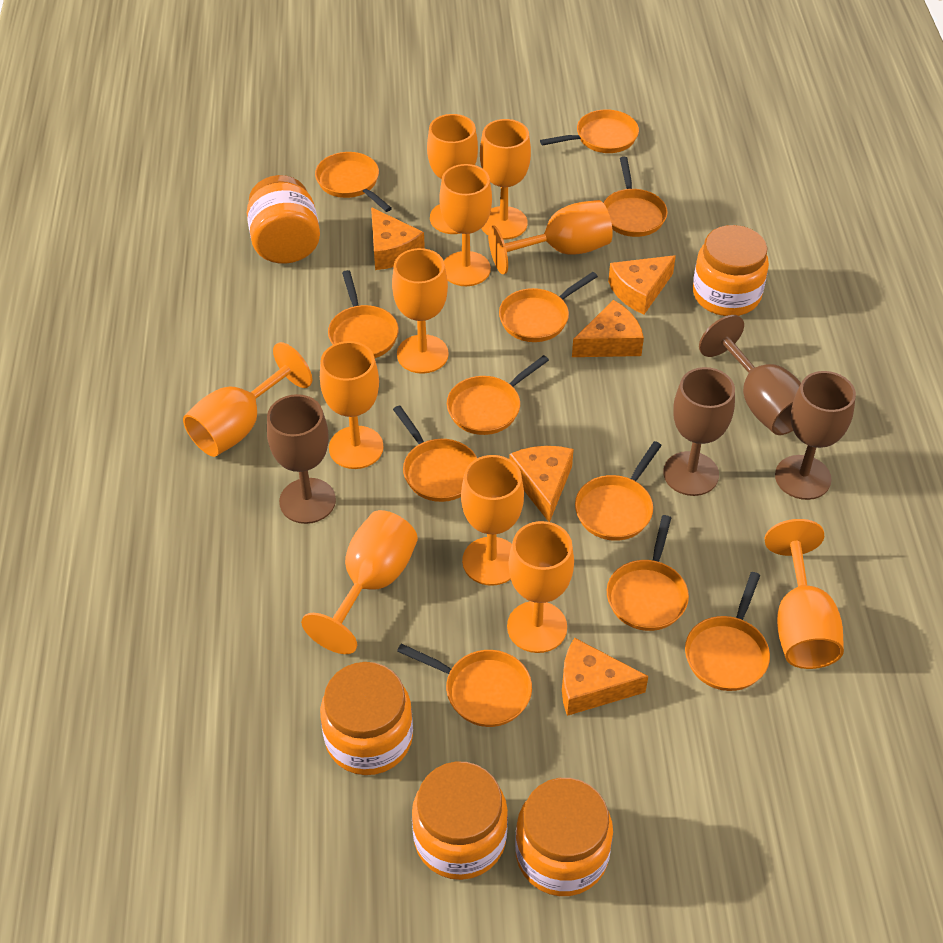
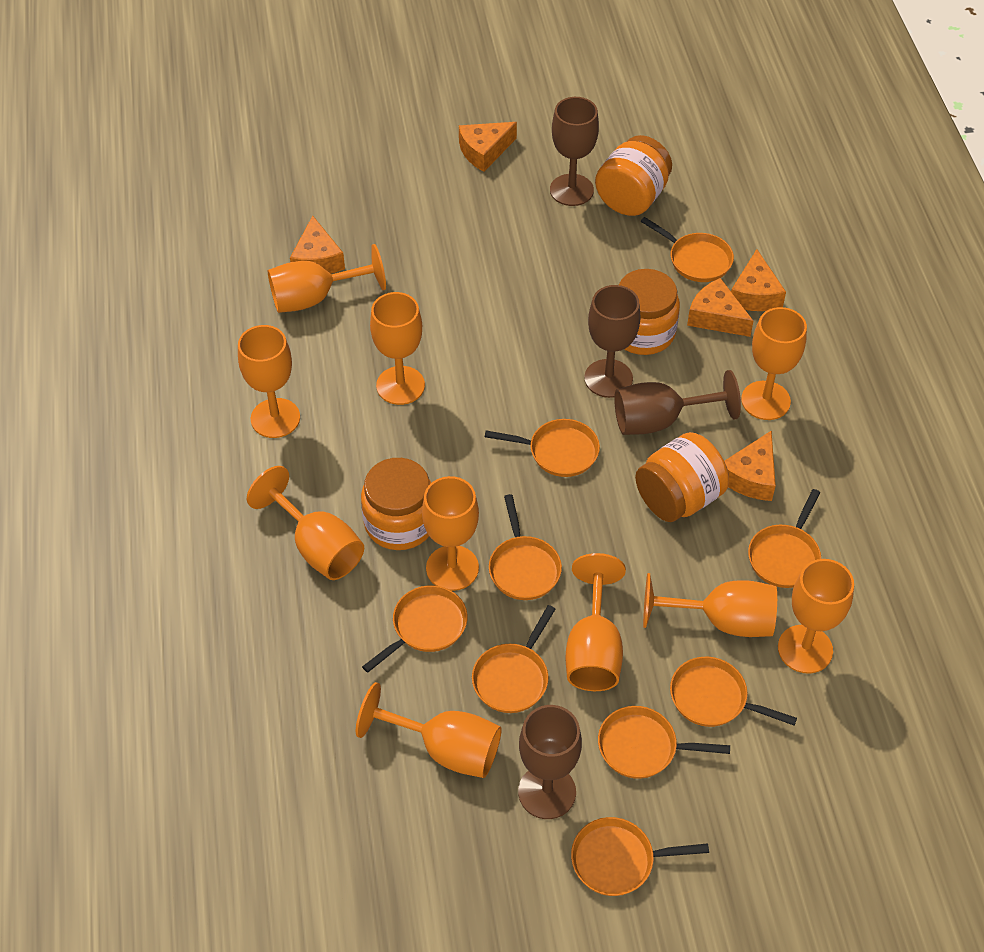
orange goblet: 11 -> 10
orange jar: 5 -> 4
orange pan: 11 -> 9

